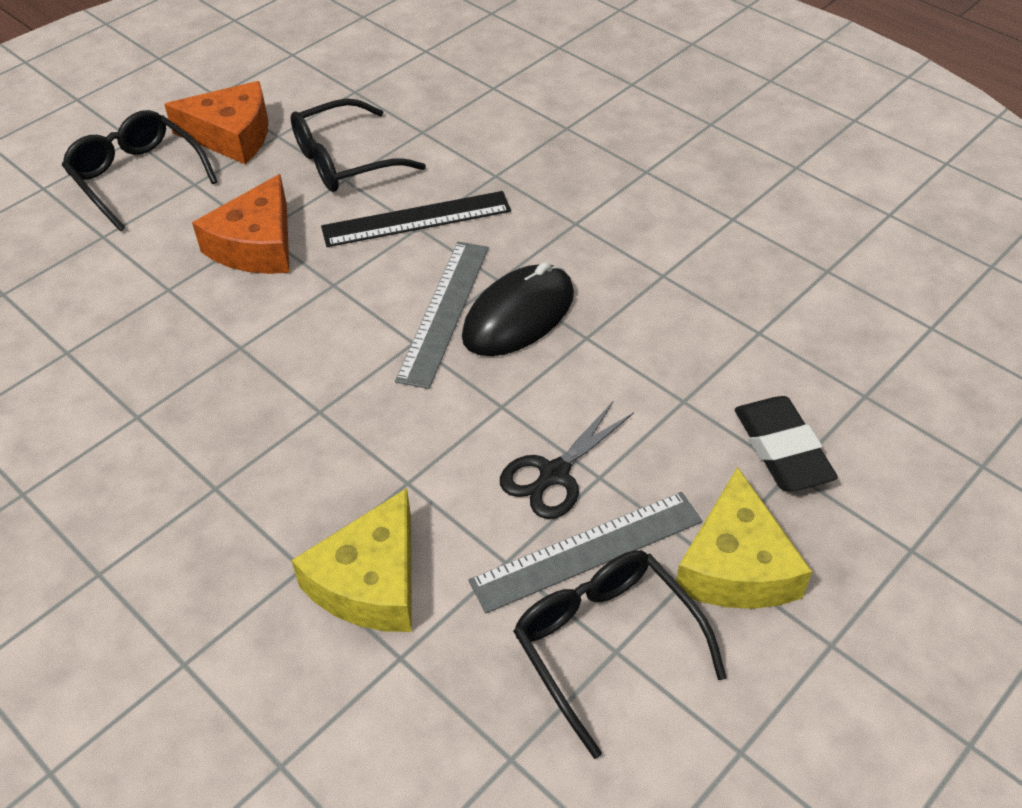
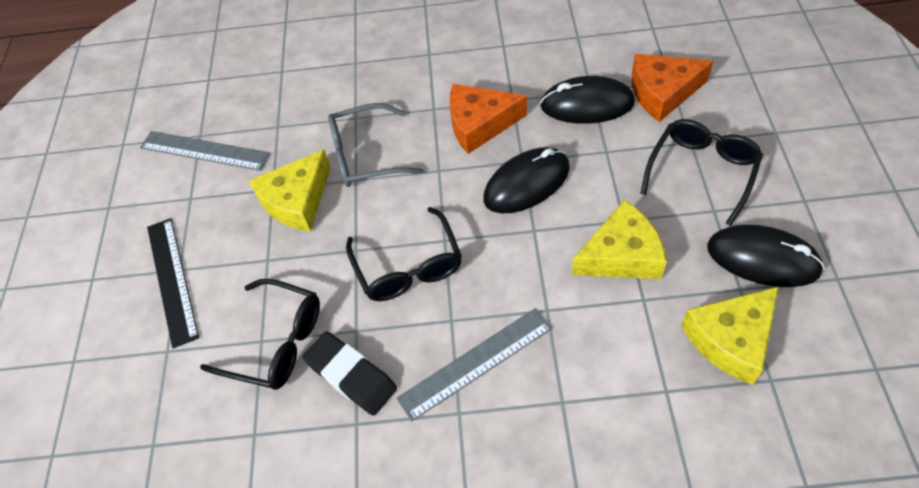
black mouse: 1 -> 3
black scissors: 1 -> 0
grey glasses: 0 -> 1
yellow cheese: 2 -> 3

